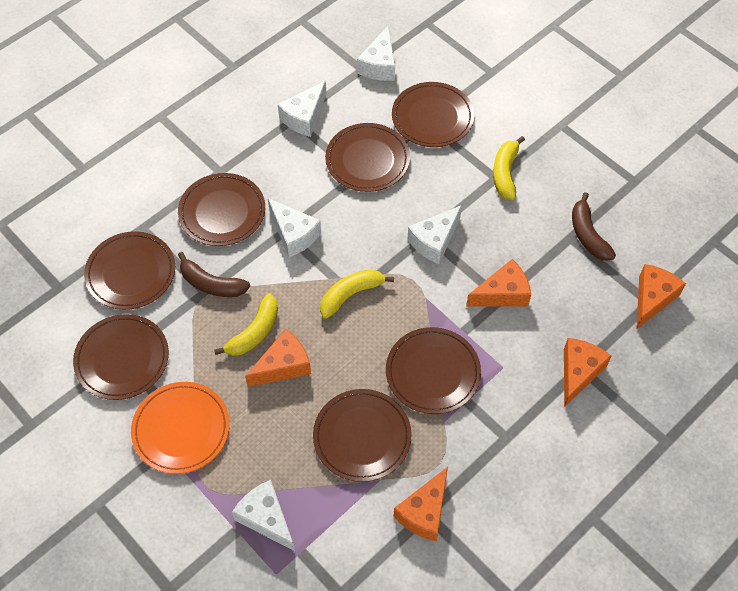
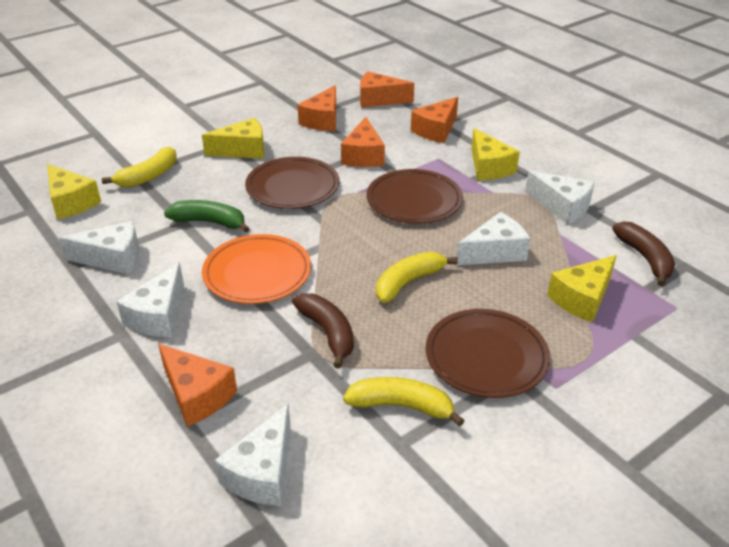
brown plate: 7 -> 3
green banana: 0 -> 1
yellow cheese: 0 -> 4

